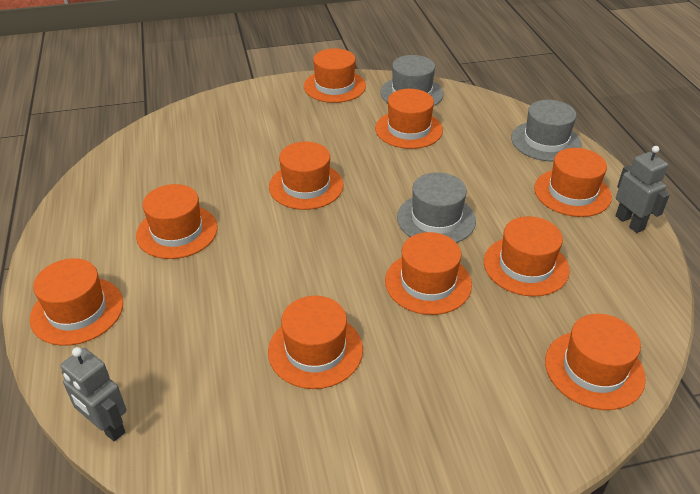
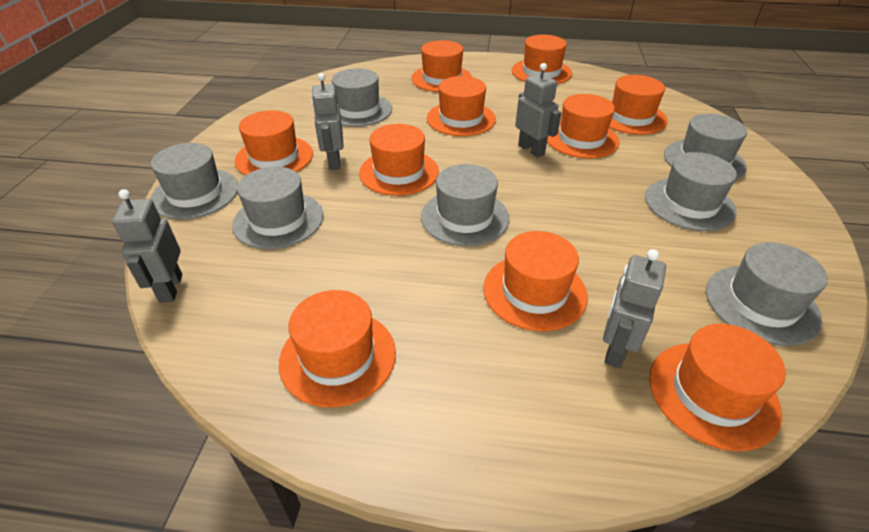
grey hat: 3 -> 7
grey robot: 2 -> 4

